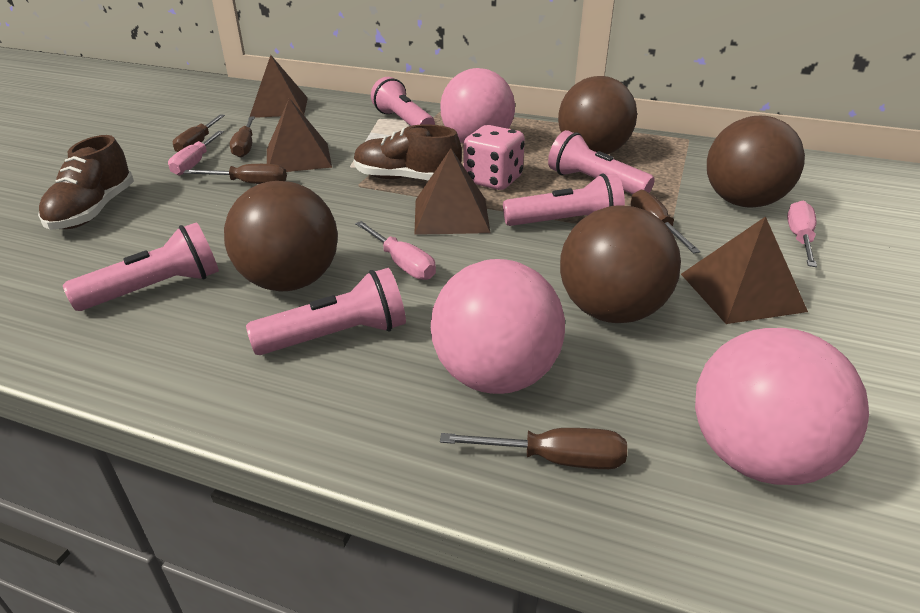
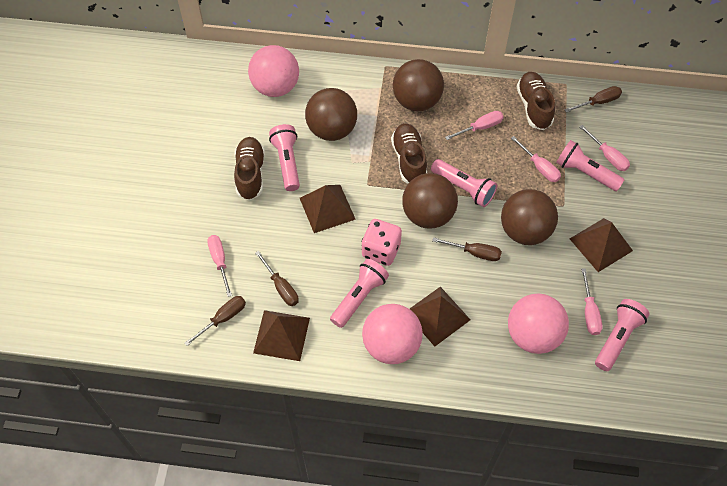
brown screwdriver: 5 -> 4
brown shoe: 2 -> 3
pink screwdriver: 3 -> 5

